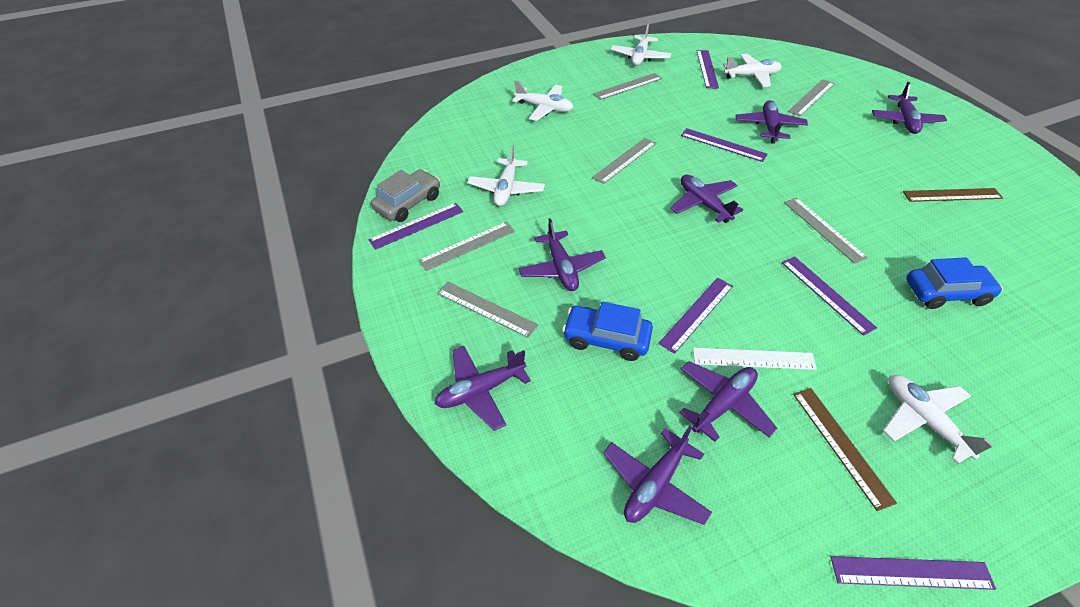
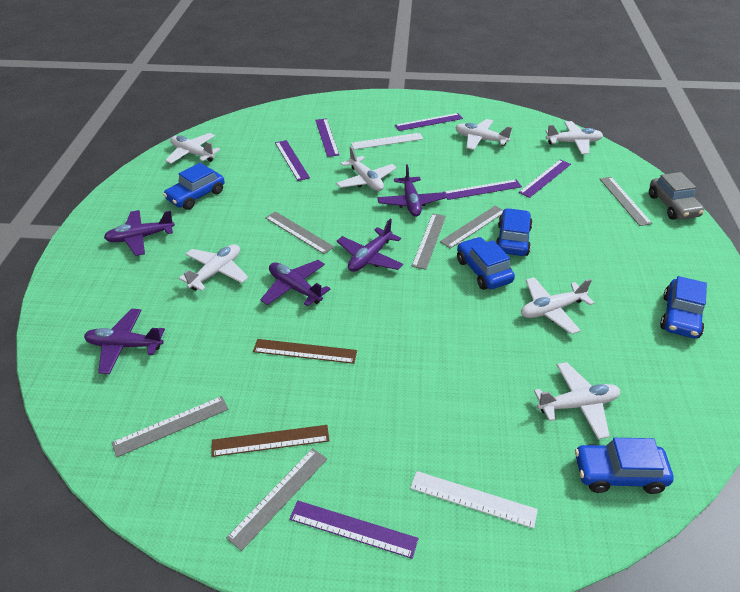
blue car: 2 -> 5
purple plane: 7 -> 5
white plane: 5 -> 7
white ruler: 1 -> 2

